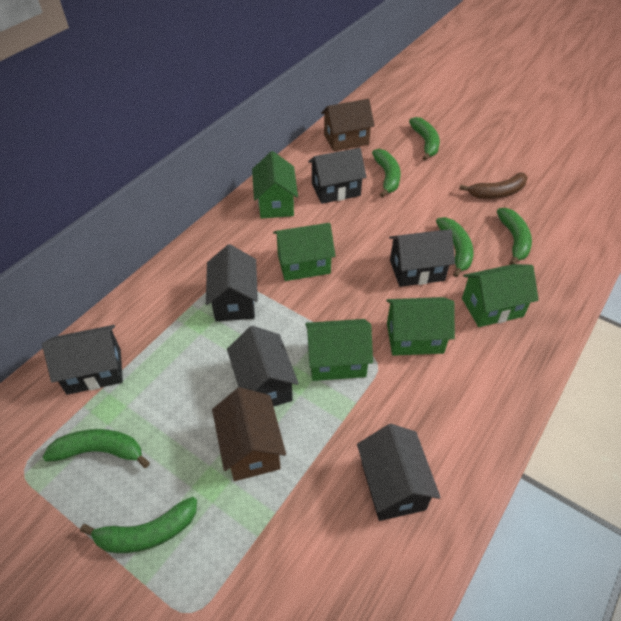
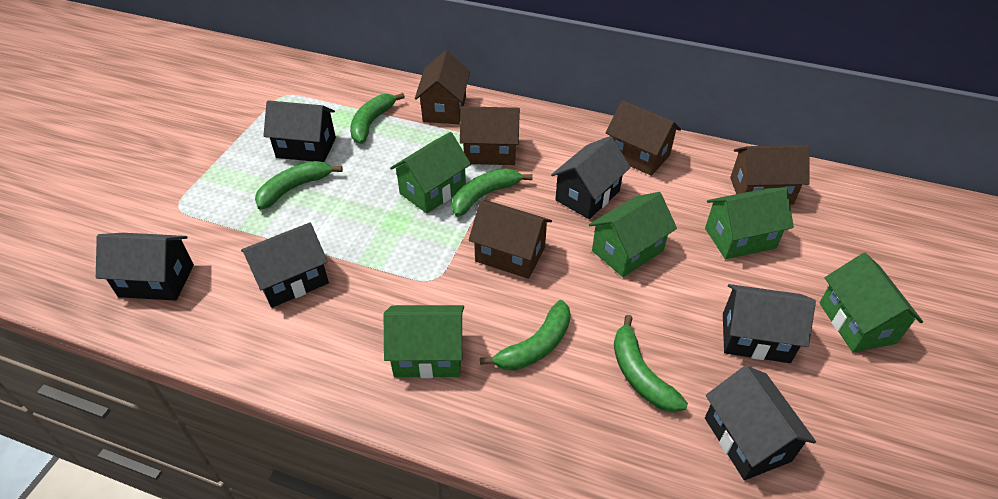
brown banana: 1 -> 0
brown house: 2 -> 5
green banana: 6 -> 5

